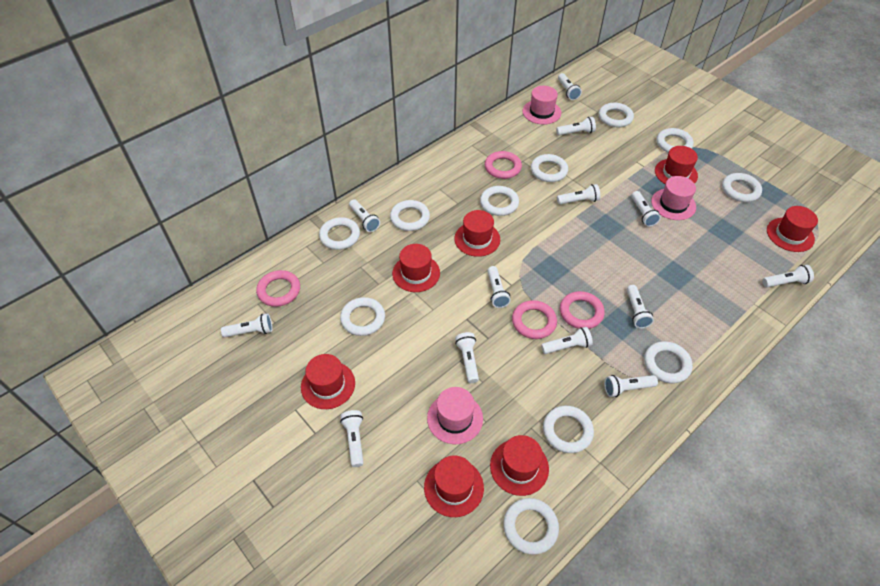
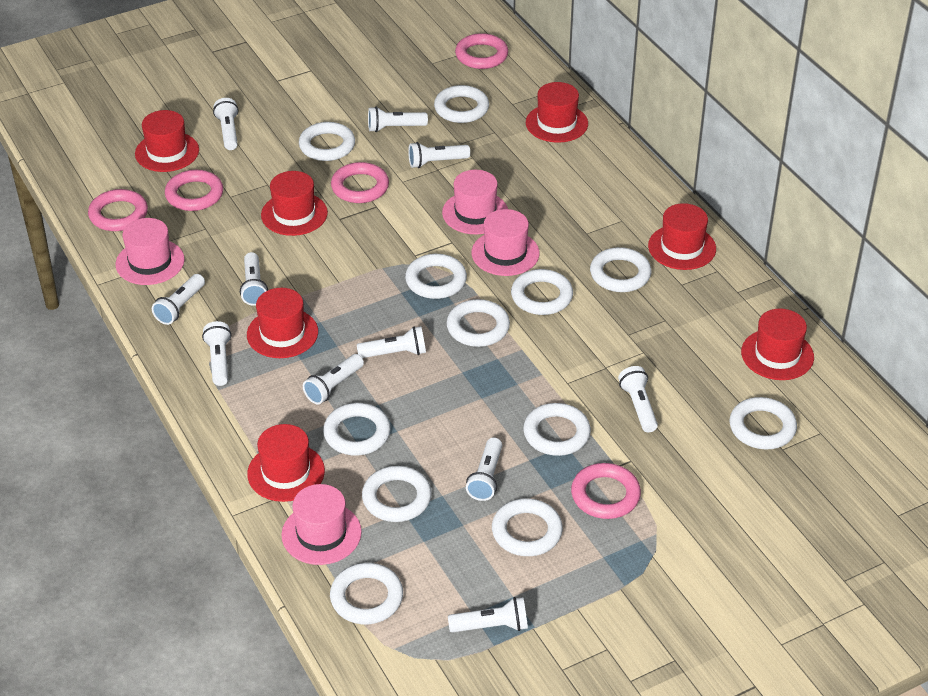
pink hat: 3 -> 4
pink ring: 4 -> 5
white flashlight: 13 -> 11
white ring: 11 -> 12

